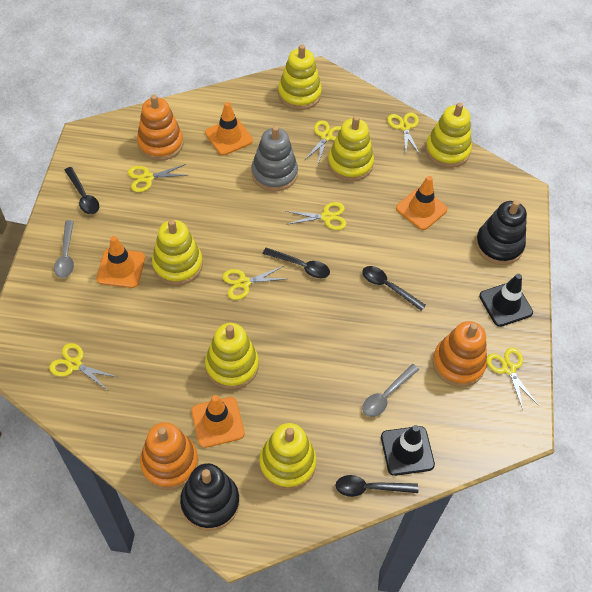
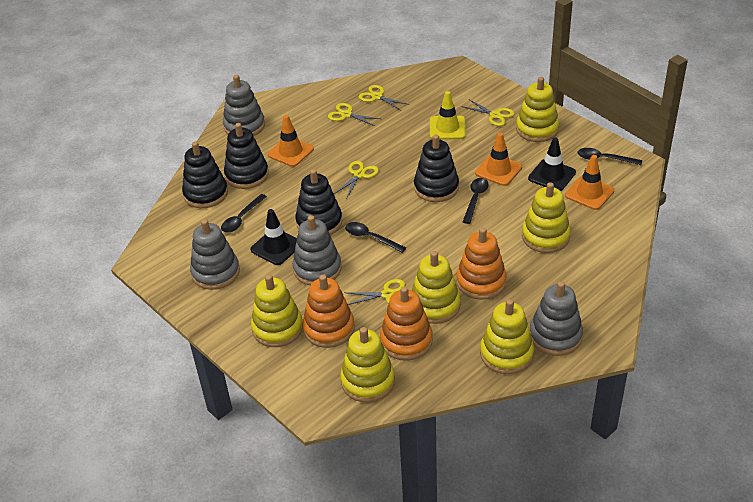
black stacking toy: 2 -> 4
grey spoon: 2 -> 0
grey stacking toy: 1 -> 4
orange traffic cone: 4 -> 3
yellow scissors: 7 -> 5
yellow traffic cone: 0 -> 1

